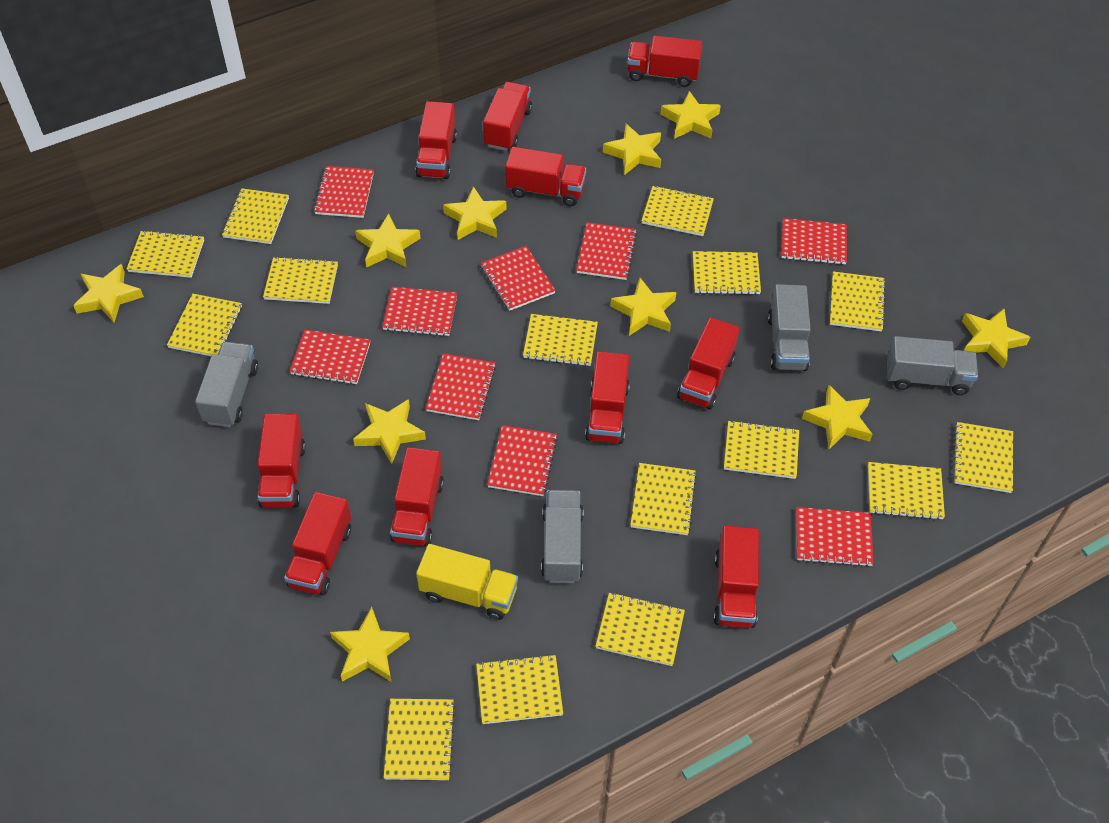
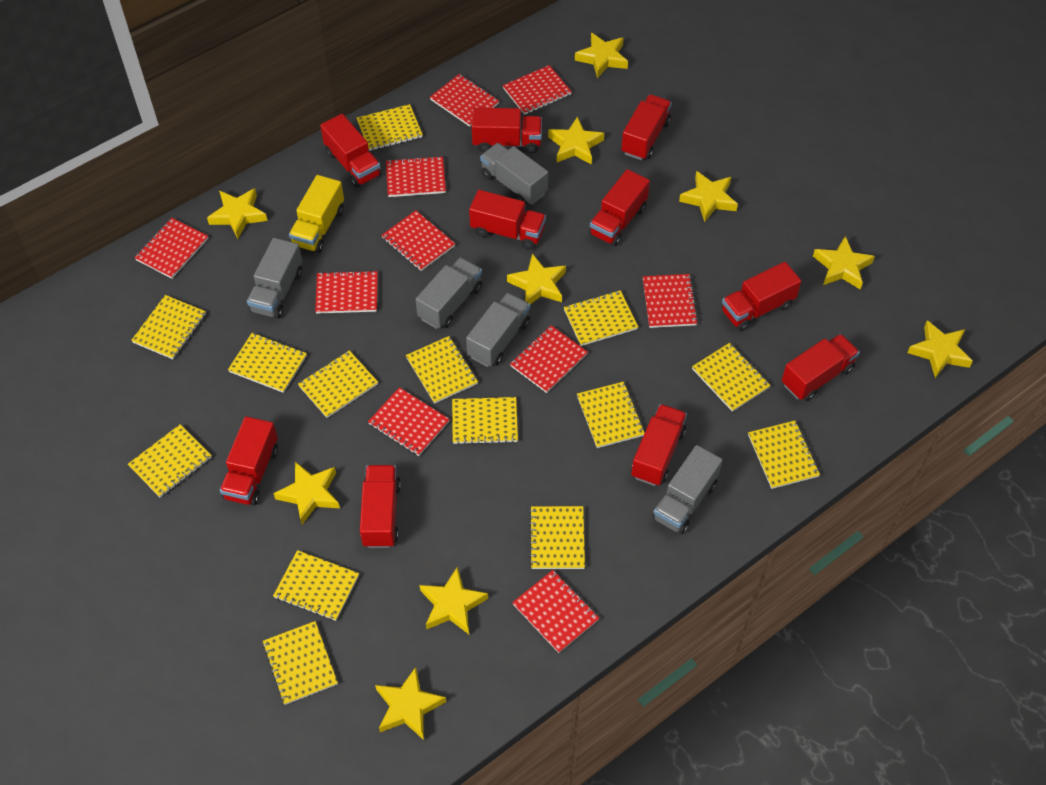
grey truck: 4 -> 5
red notebook: 9 -> 10
yellow notebook: 15 -> 14

